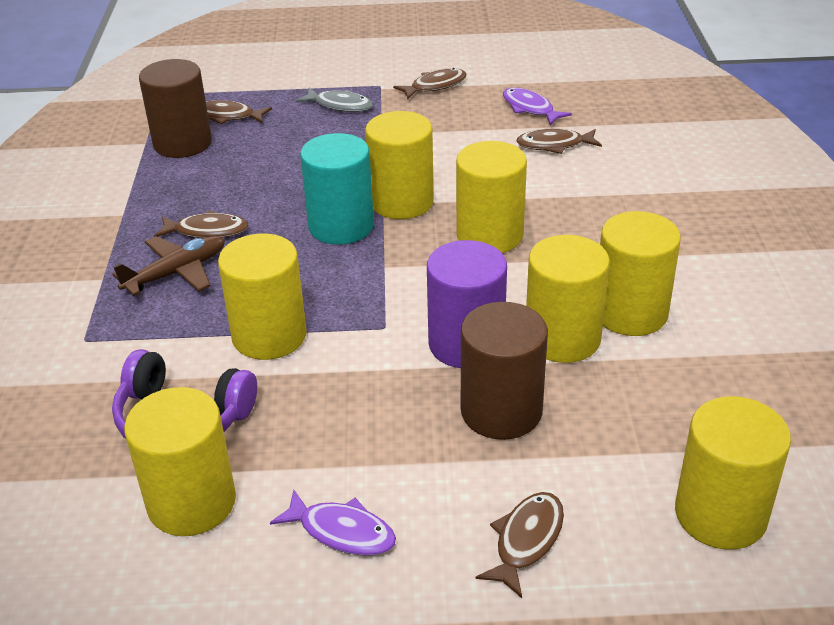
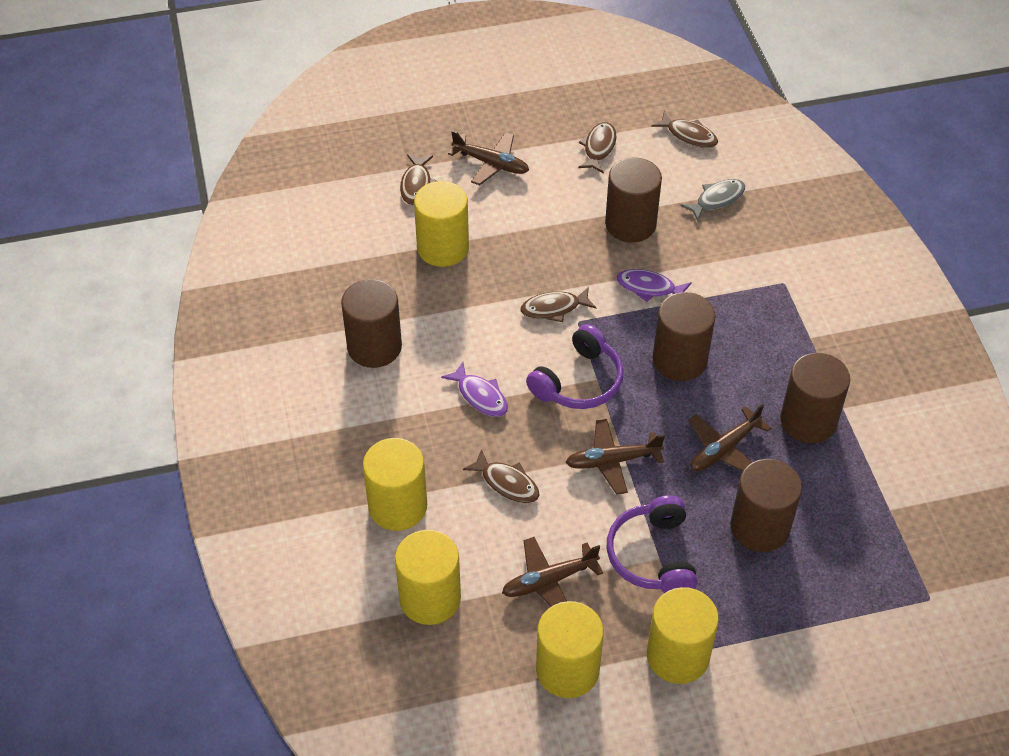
brown cylinder: 2 -> 5
brown plane: 1 -> 4
purple cylinder: 1 -> 0
purple headphones: 1 -> 2
turquoise cylinder: 1 -> 0
yellow cylinder: 7 -> 5

